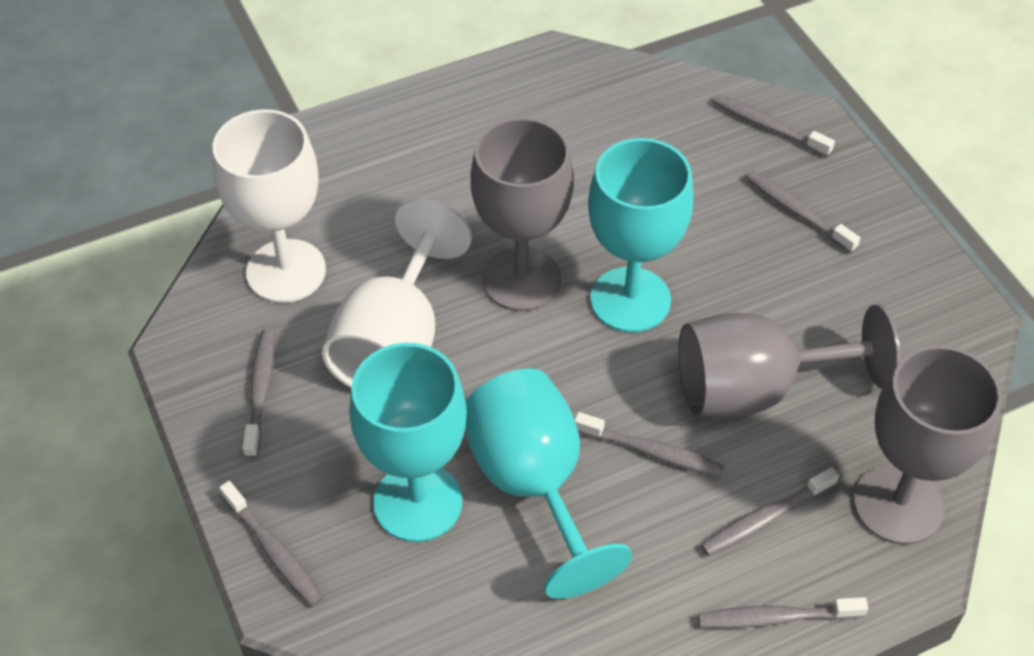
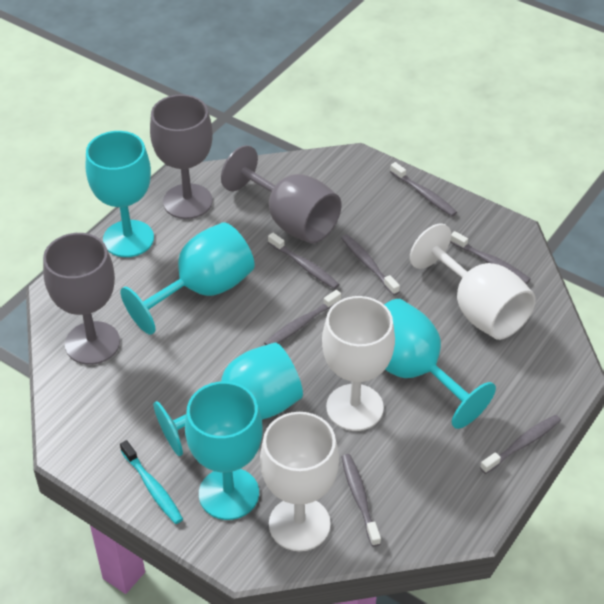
turquoise goblet: 3 -> 5
turquoise toothbrush: 0 -> 1
white goblet: 2 -> 3

